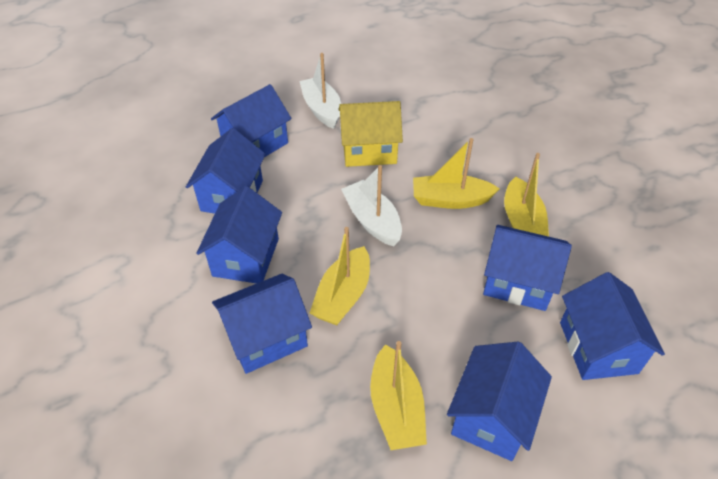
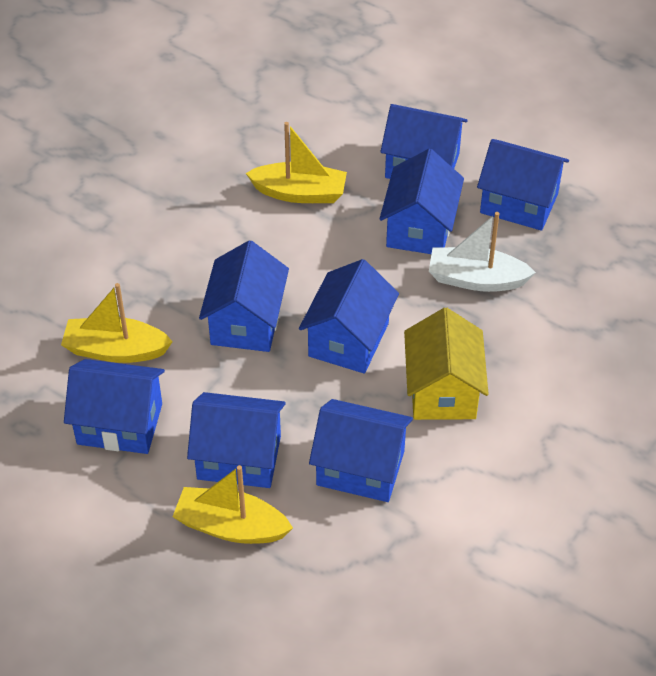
blue house: 7 -> 8
white boat: 2 -> 1
yellow boat: 4 -> 3

